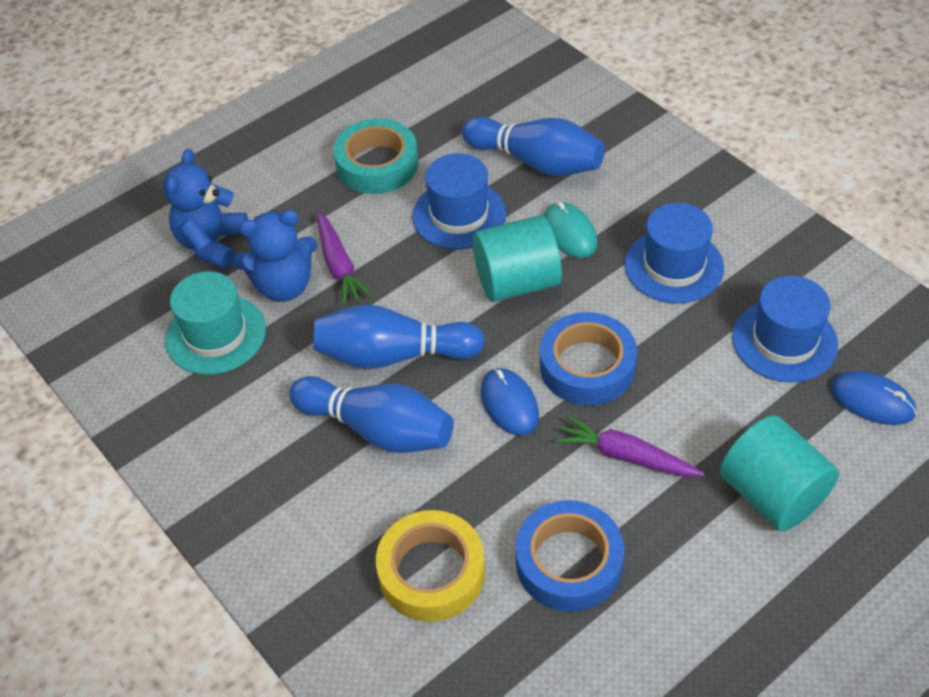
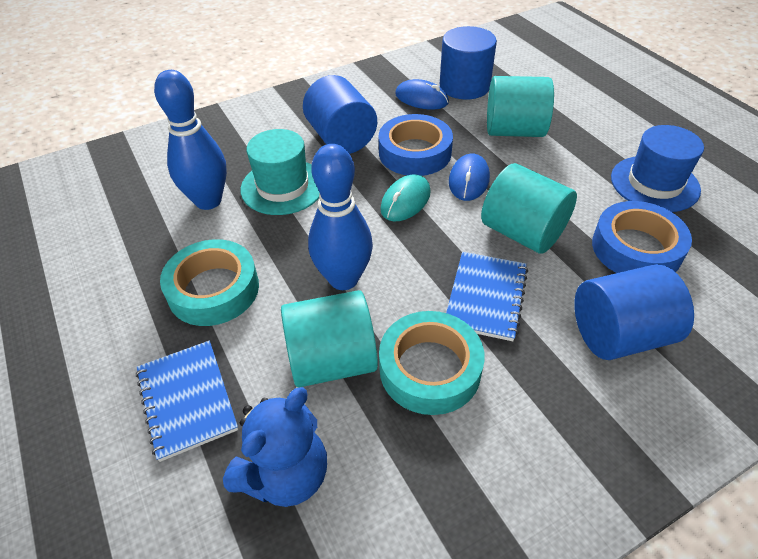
blue bowling pin: 3 -> 2
blue cylinder: 0 -> 3
blue hat: 3 -> 1
blue notebook: 0 -> 2
blue teddy bear: 2 -> 1
purple carrot: 2 -> 0
turquoise cylinder: 2 -> 3
turquoise tape: 1 -> 2
yellow tape: 1 -> 0

